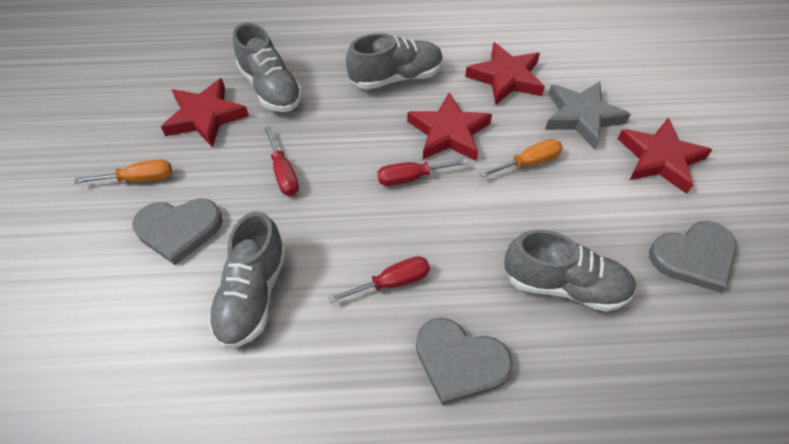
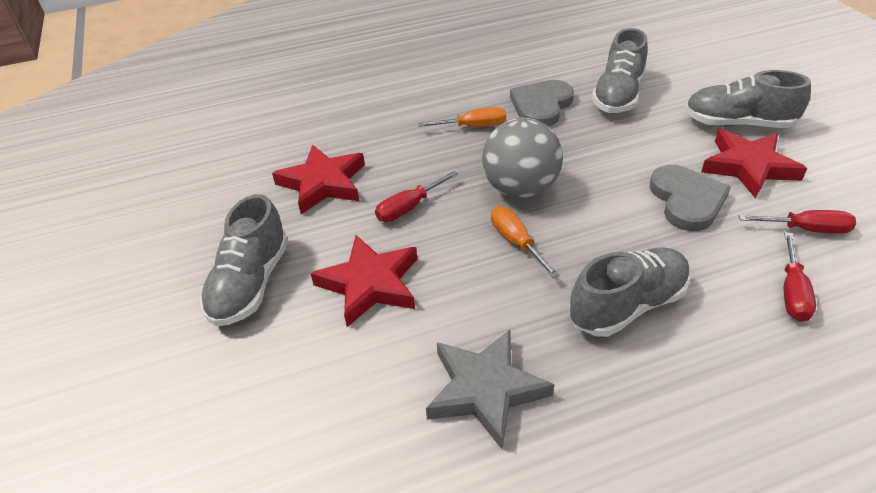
grey ball: 0 -> 1
grey heart: 3 -> 2
red star: 4 -> 3

